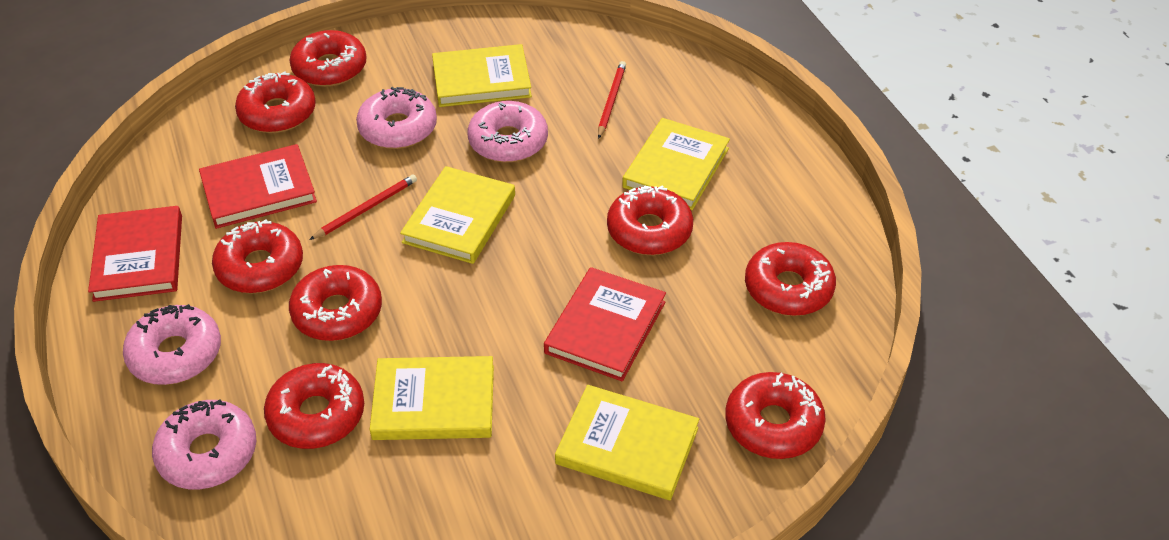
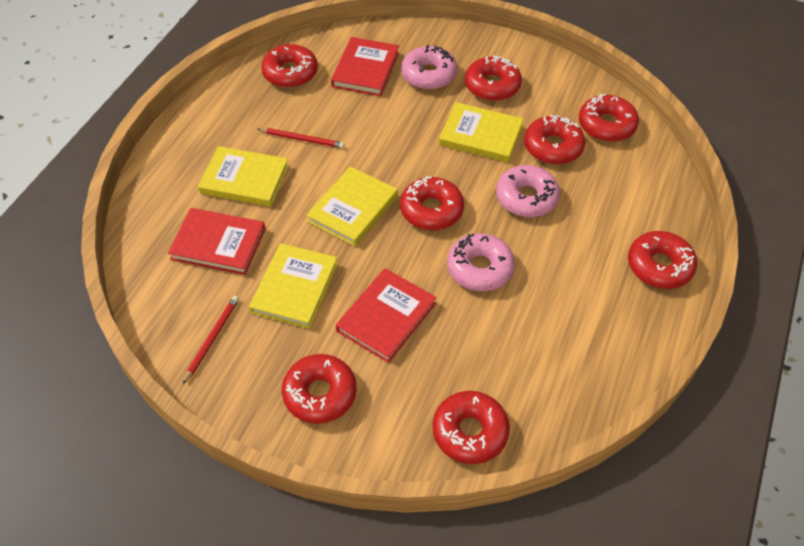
pink donut: 4 -> 3
yellow book: 5 -> 4

